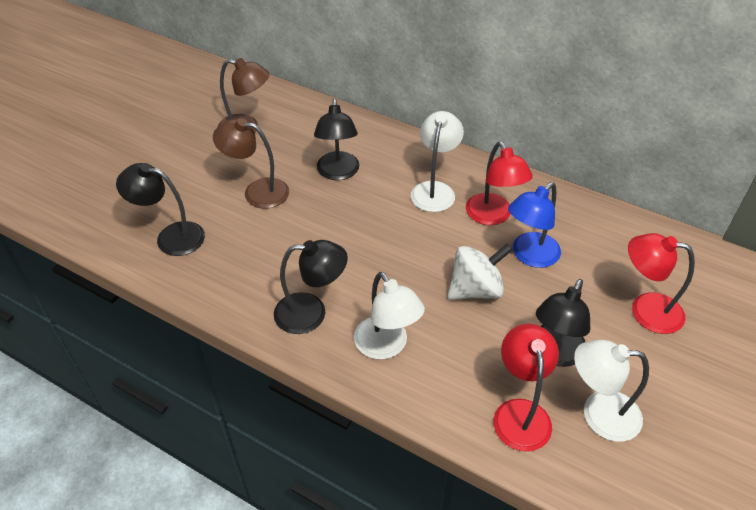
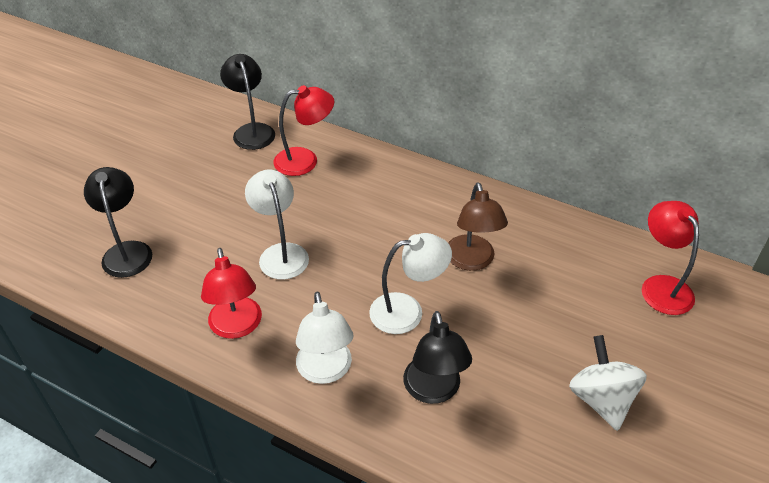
black lamp: 4 -> 3
blue lamp: 1 -> 0
brown lamp: 2 -> 1

